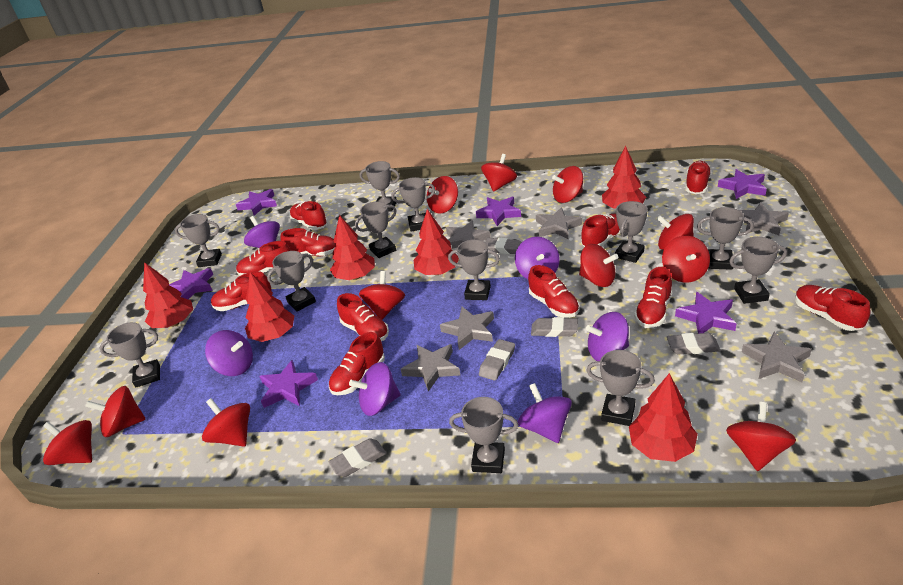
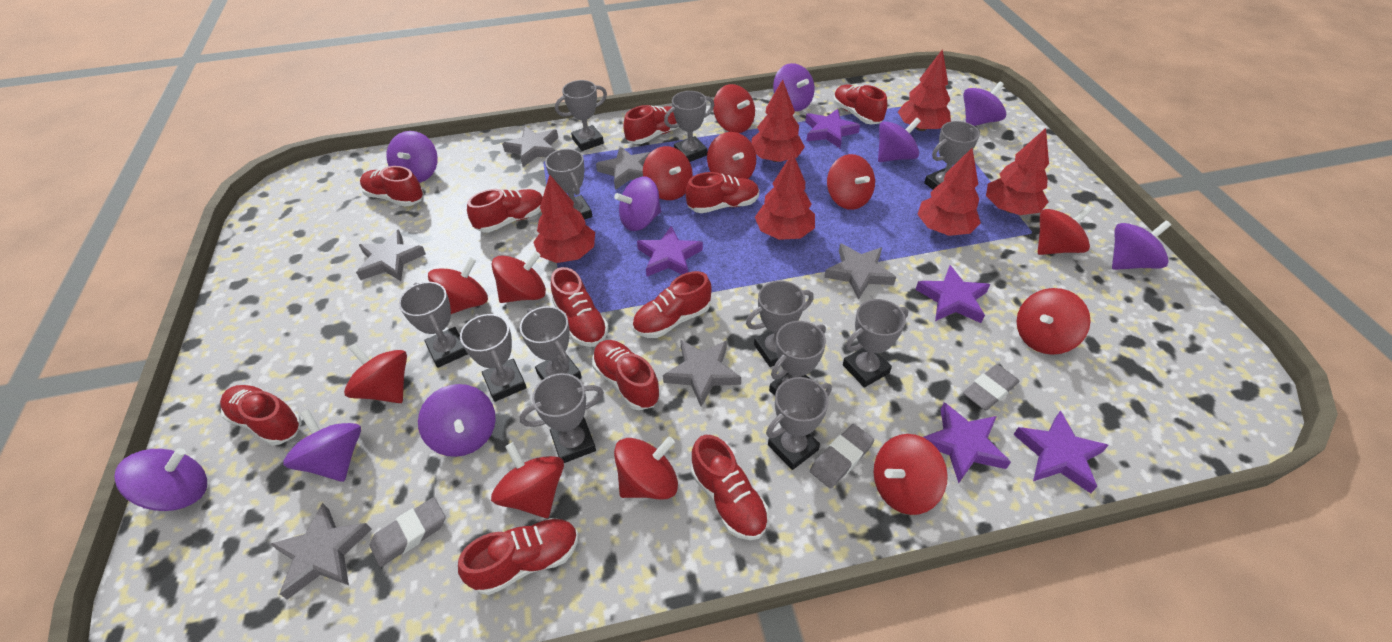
grey eraser: 5 -> 3
purple spinning top: 6 -> 9
purple star: 6 -> 5
red spinning top: 11 -> 12

